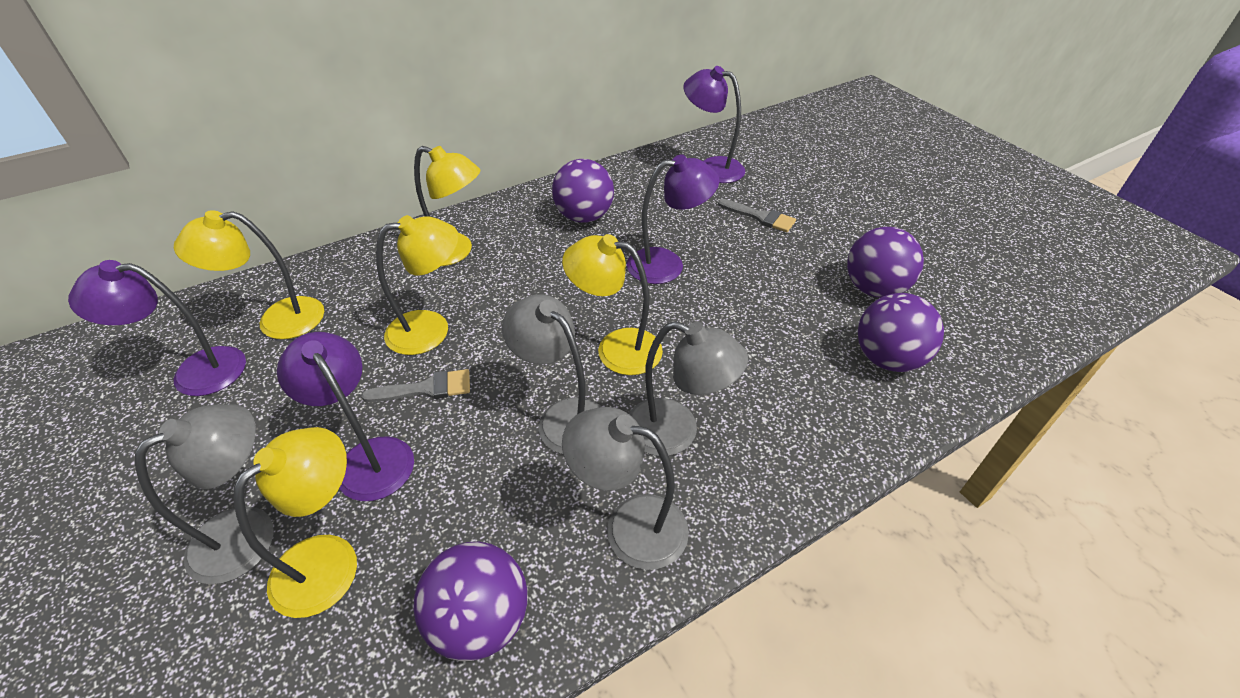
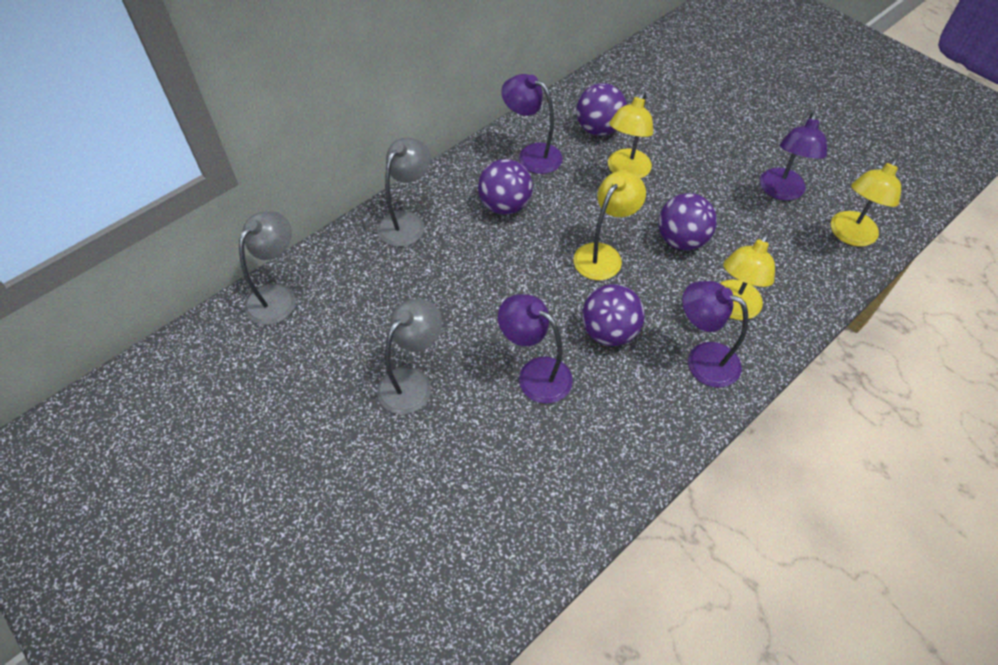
grey brush: 2 -> 0
grey lamp: 4 -> 3
yellow lamp: 5 -> 4

